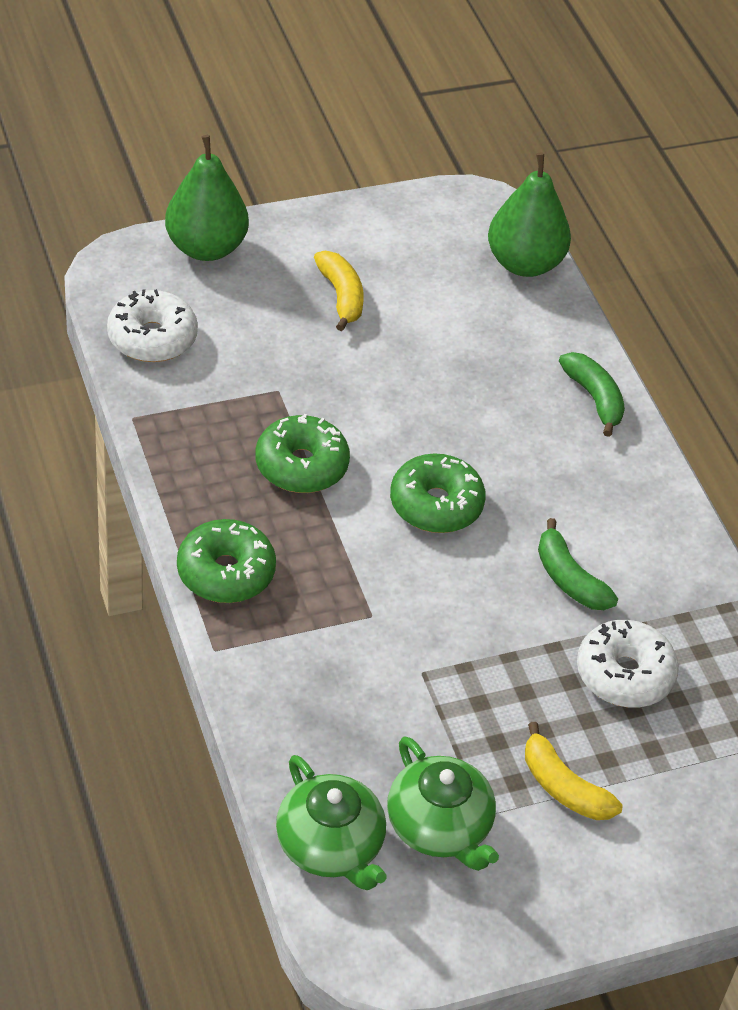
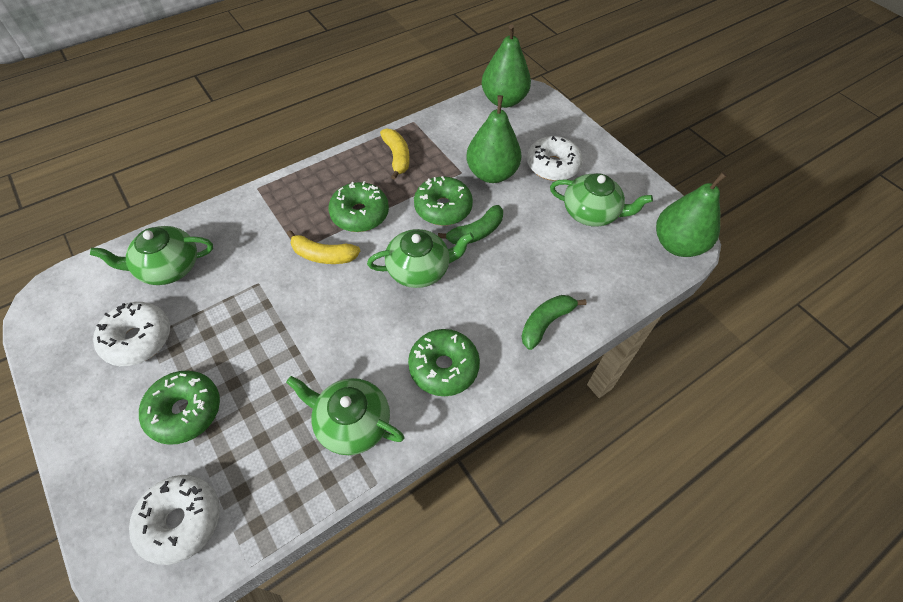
green donut: 3 -> 4
green pear: 2 -> 3
green teapot: 2 -> 4
white donut: 2 -> 3

